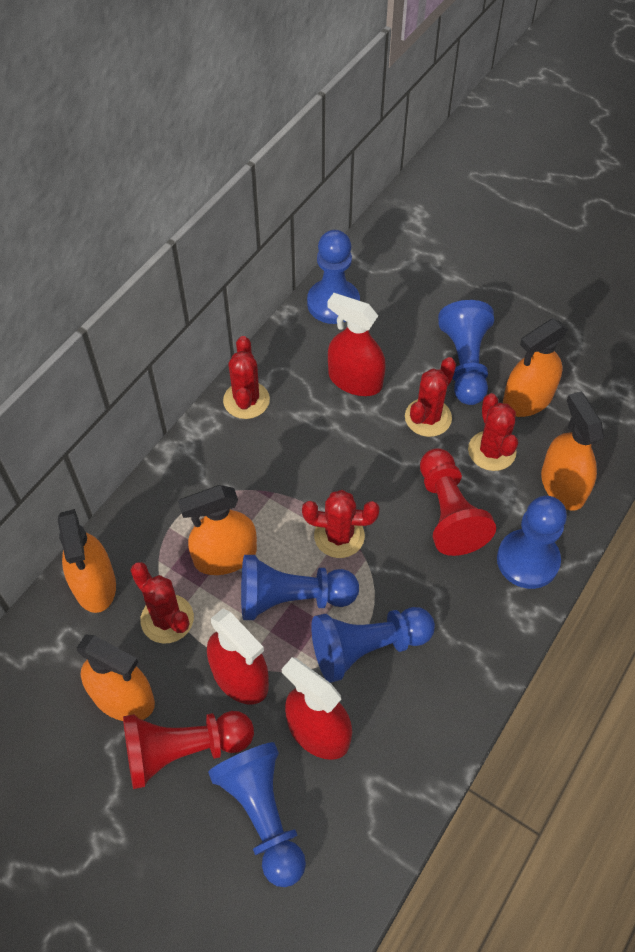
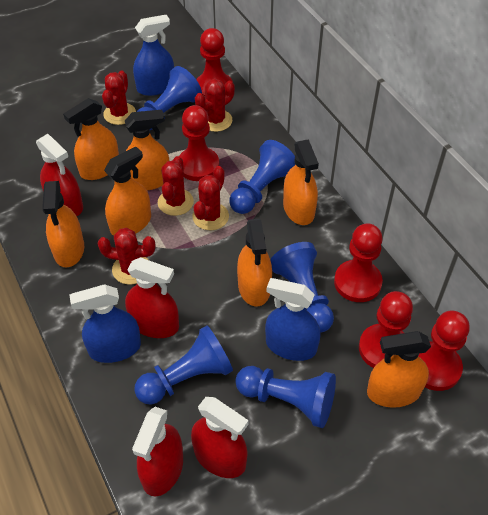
blue pawn: 6 -> 5
blue spray bottle: 0 -> 3
orange spray bottle: 5 -> 7
red pawn: 2 -> 5
red spray bottle: 3 -> 4

